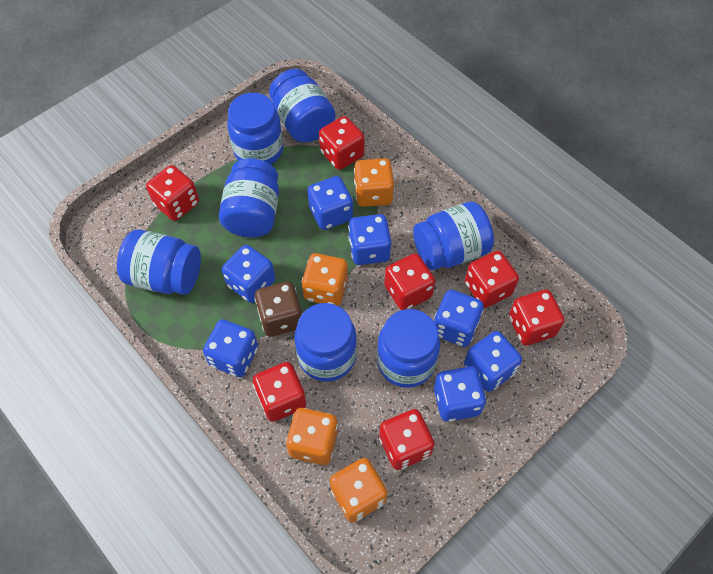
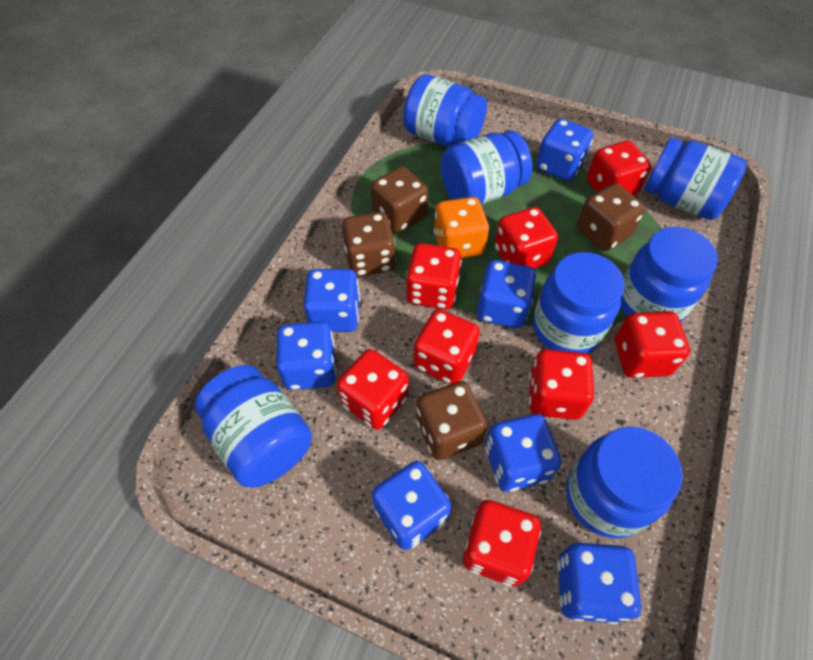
brown dice: 1 -> 4
orange dice: 4 -> 1
red dice: 7 -> 8

